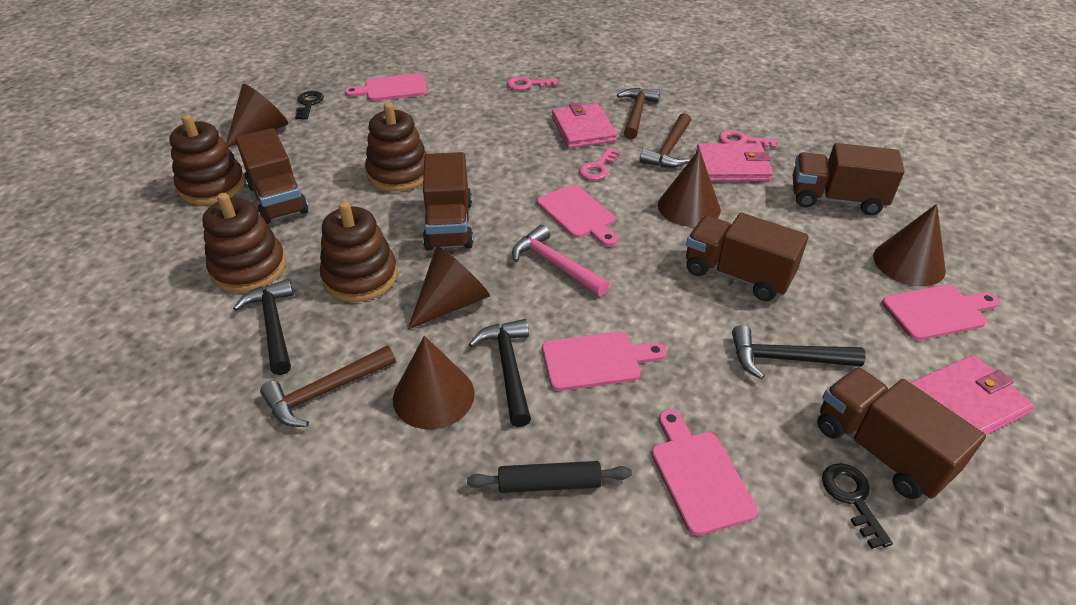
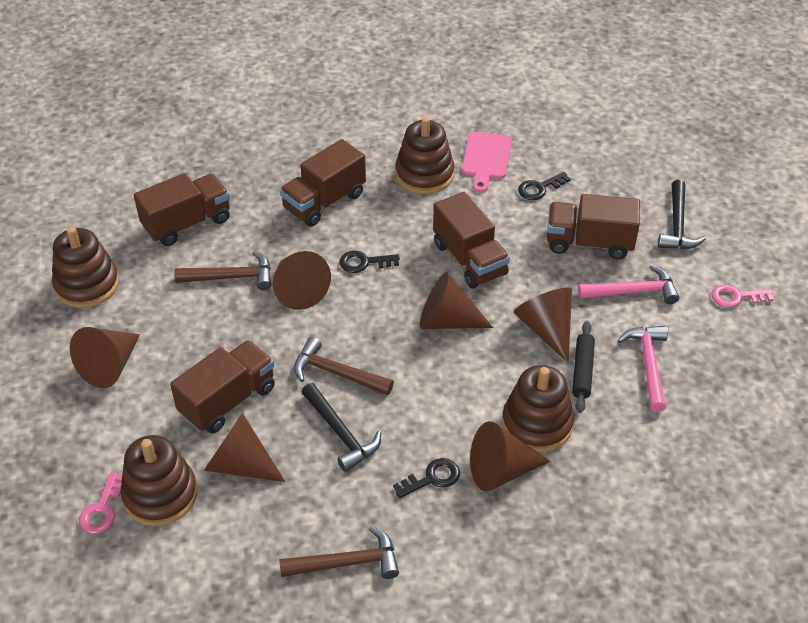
black hammer: 3 -> 2
black key: 2 -> 3
brown cone: 5 -> 6
pink cutting board: 5 -> 1
pink hammer: 1 -> 2
pink key: 3 -> 2
pink wallet: 3 -> 0

